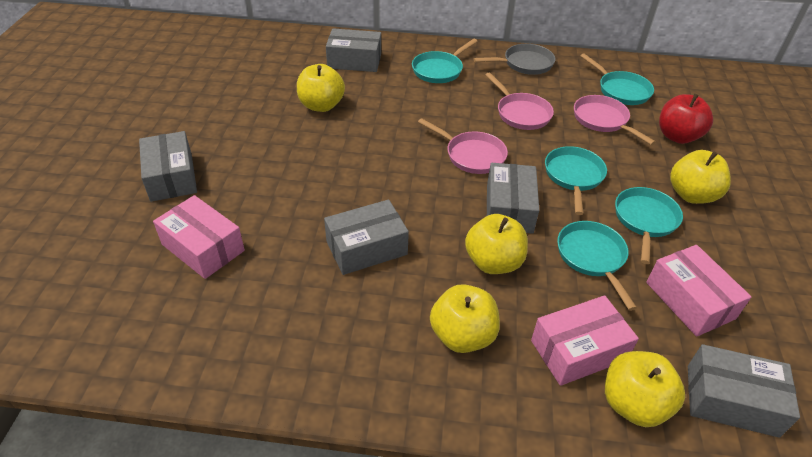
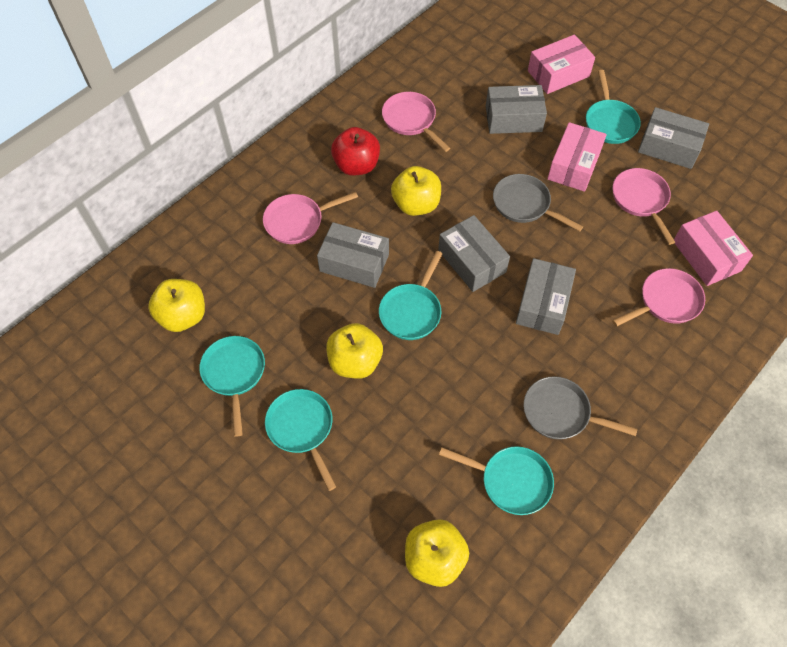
grey pan: 1 -> 2
pink pan: 3 -> 4
yellow apple: 5 -> 4

